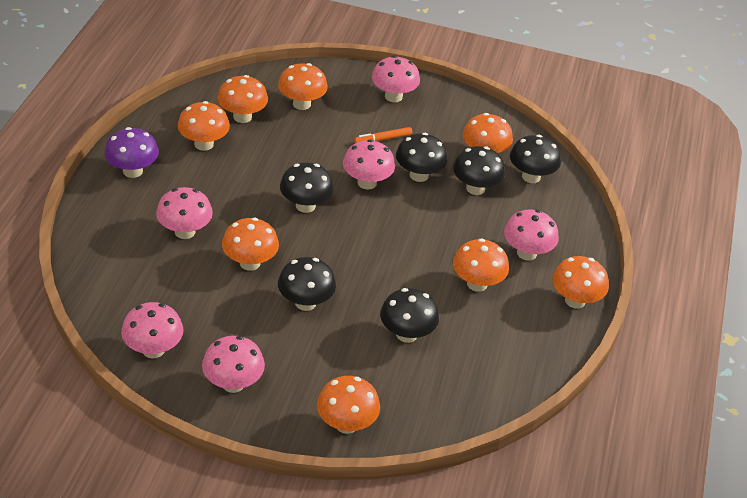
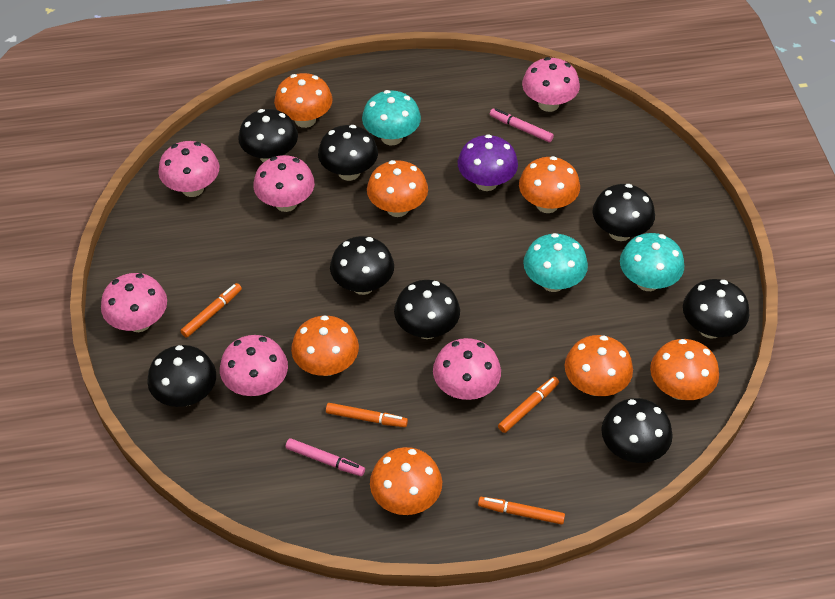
black mushroom: 6 -> 8
orange marker: 1 -> 4
orange mushroom: 8 -> 7
pink marker: 0 -> 2
turquoise mushroom: 0 -> 3

